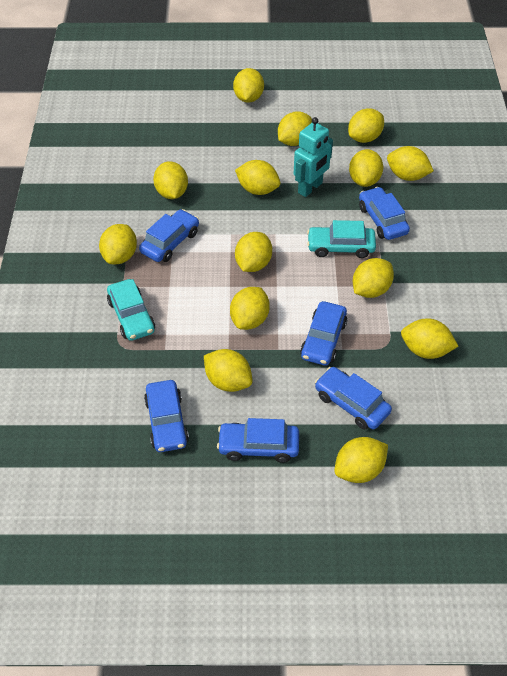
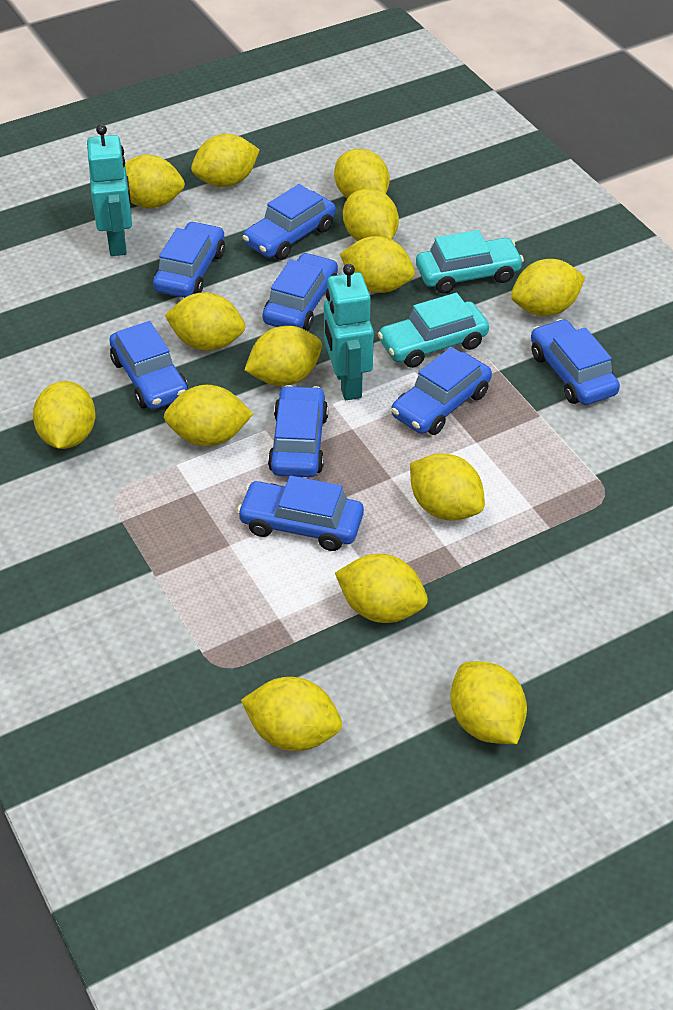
blue car: 6 -> 8
turquoise robot: 1 -> 2

